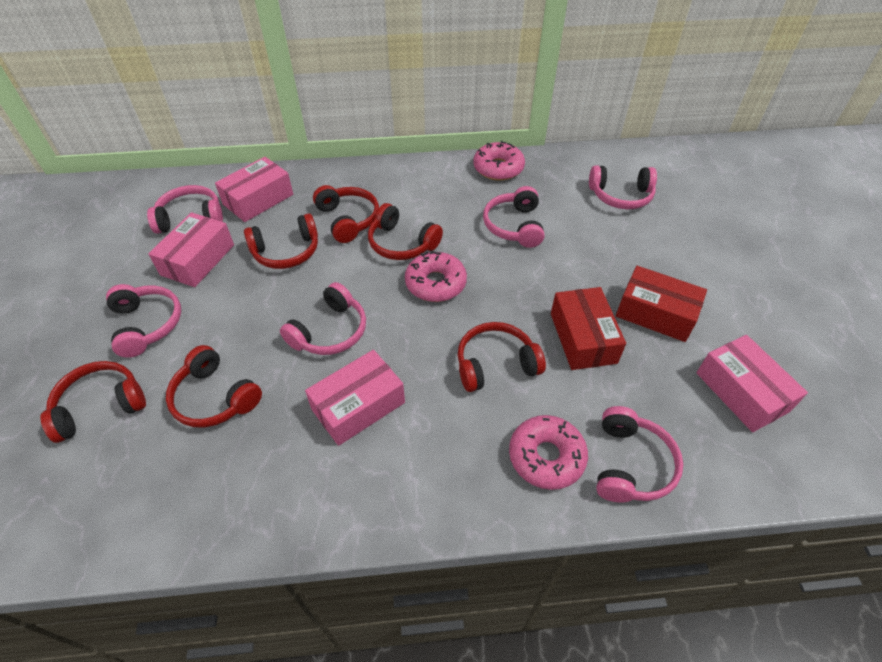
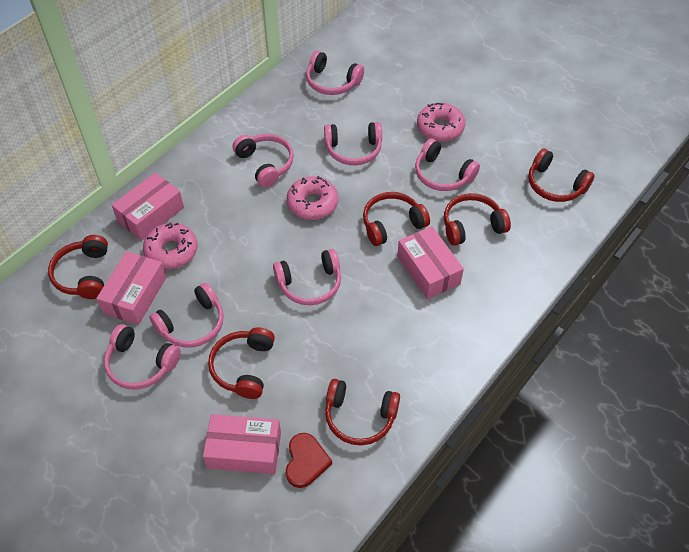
pink headphones: 6 -> 7
red box: 2 -> 0
red heart: 0 -> 1

